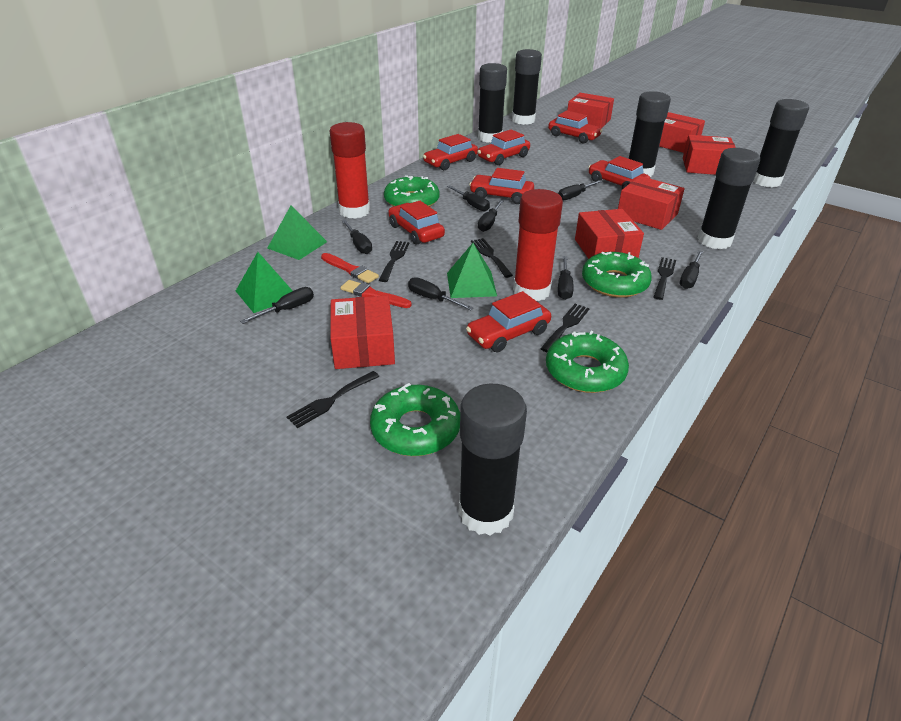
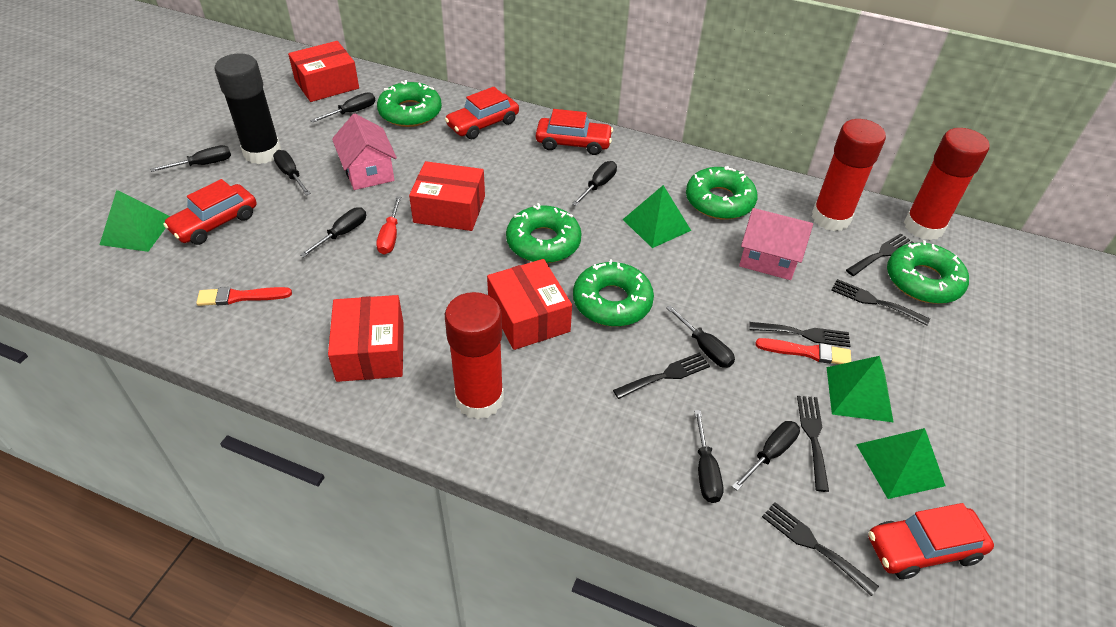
black fork: 5 -> 6
black glue stick: 6 -> 1
green donut: 4 -> 5
green pyramid: 3 -> 4
pink house: 0 -> 2
red box: 6 -> 4
red car: 7 -> 4
red glue stick: 2 -> 3
red screwdriver: 0 -> 1

